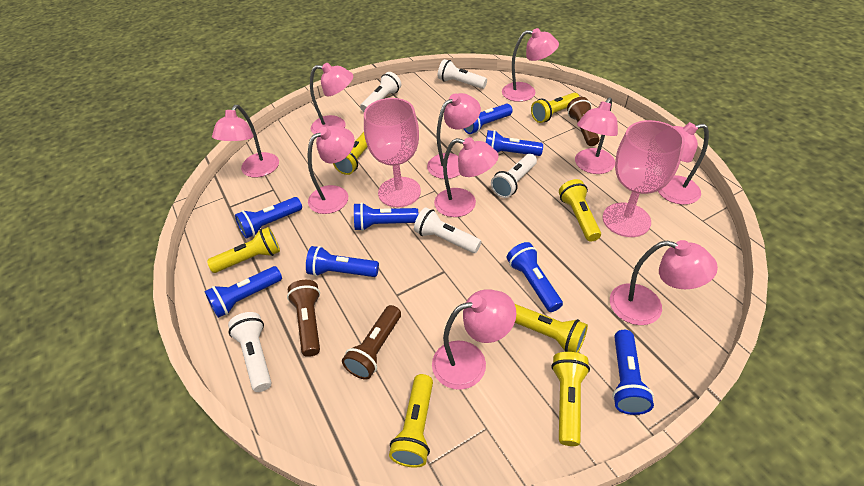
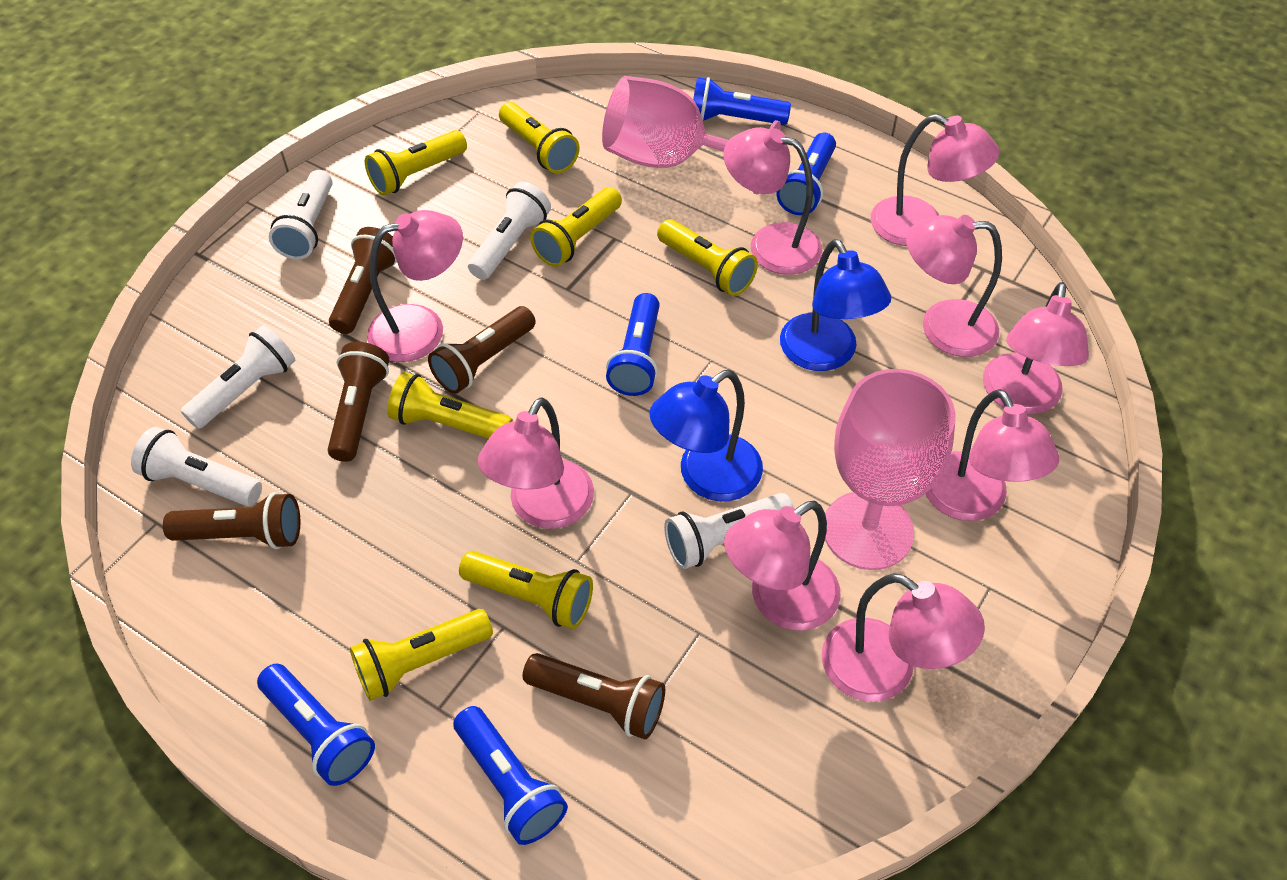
blue flashlight: 8 -> 5
blue lamp: 0 -> 2
brown flashlight: 3 -> 5
pink lamp: 10 -> 9

